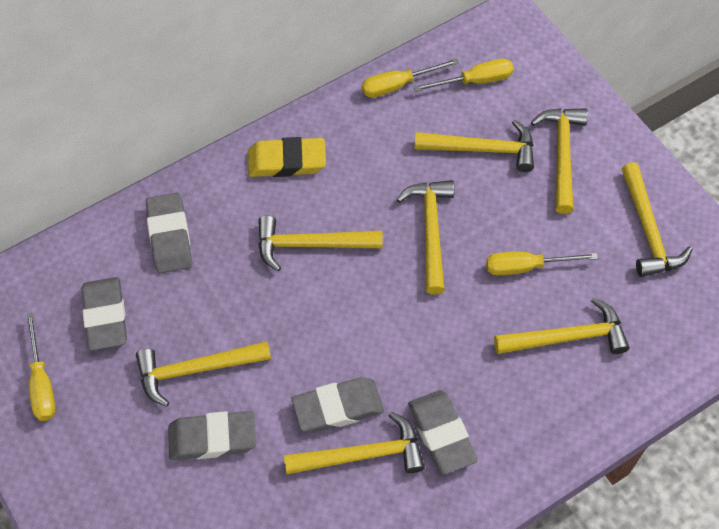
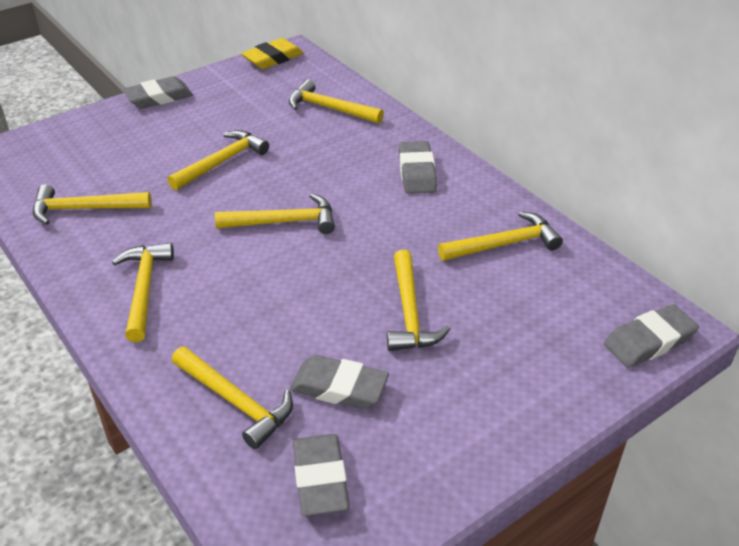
yellow screwdriver: 4 -> 0

